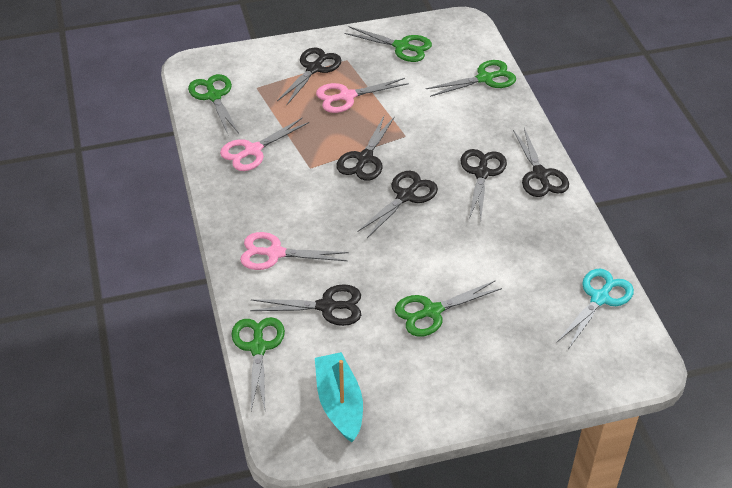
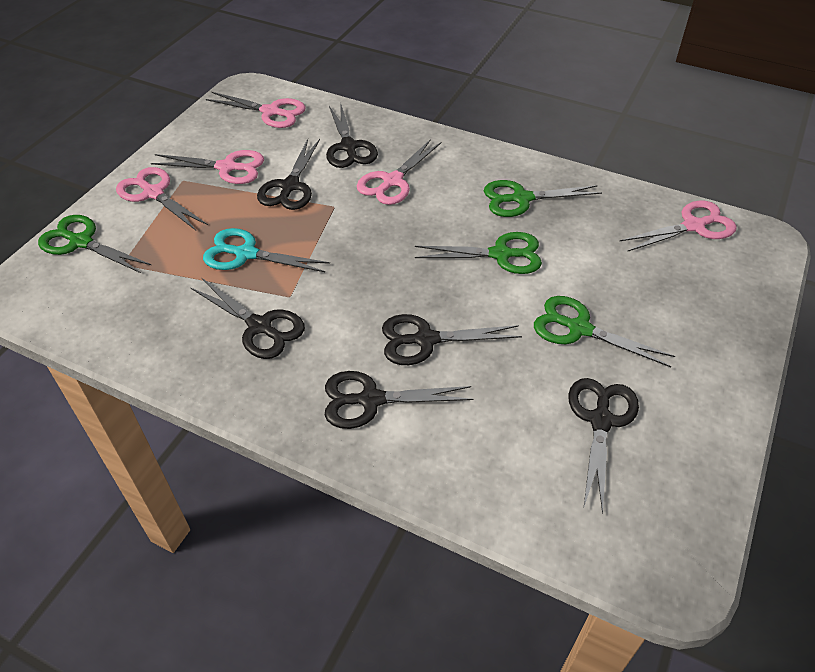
green scissors: 5 -> 4
pink scissors: 3 -> 5
turquoise boat: 1 -> 0

